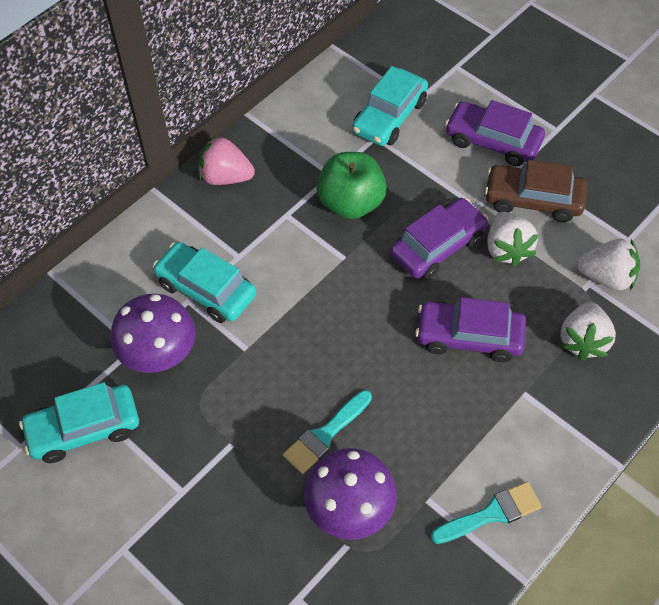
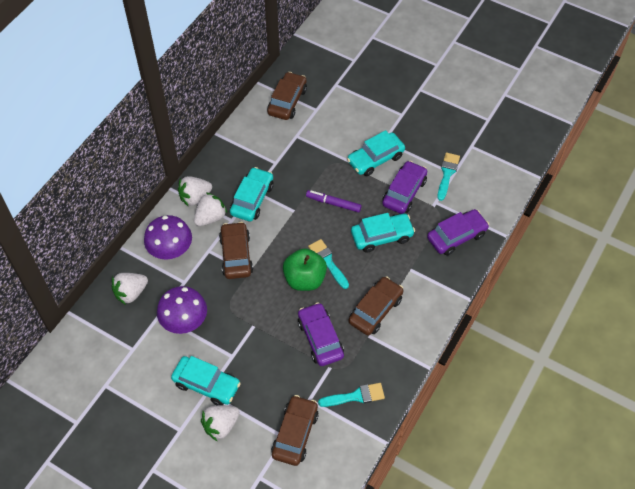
brown car: 1 -> 4
pink strawberry: 1 -> 0
purple marker: 0 -> 1
turquoise brush: 2 -> 3
turquoise car: 3 -> 4
white strawberry: 3 -> 4

